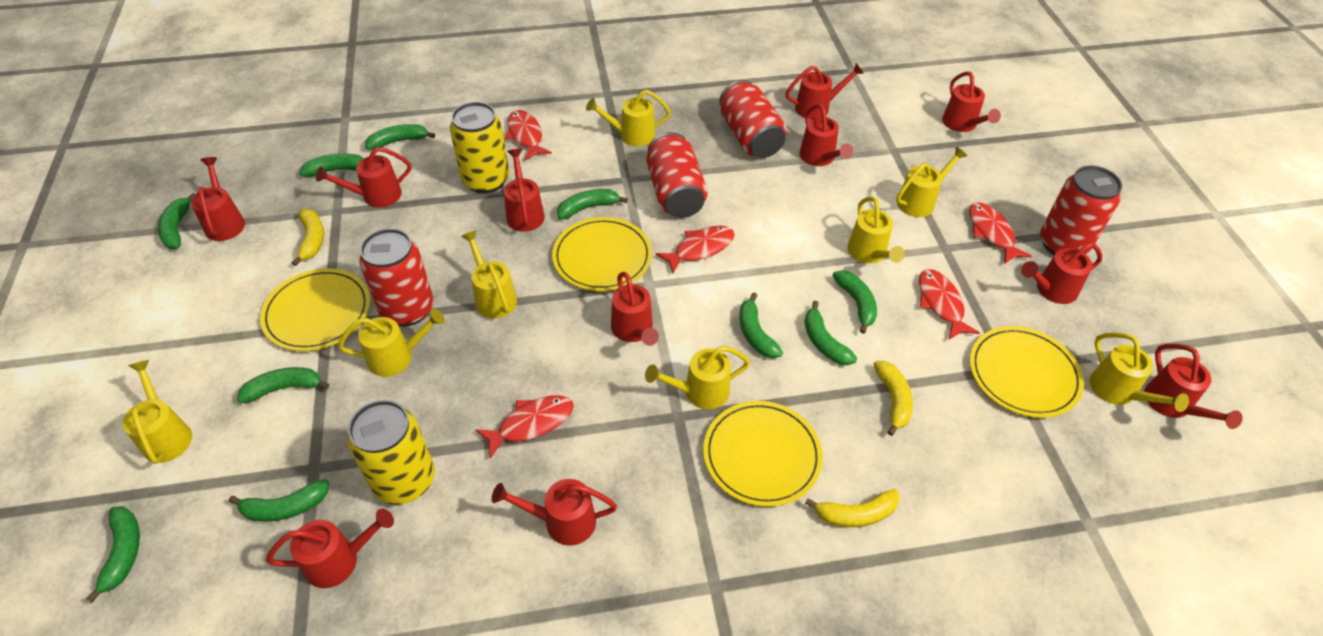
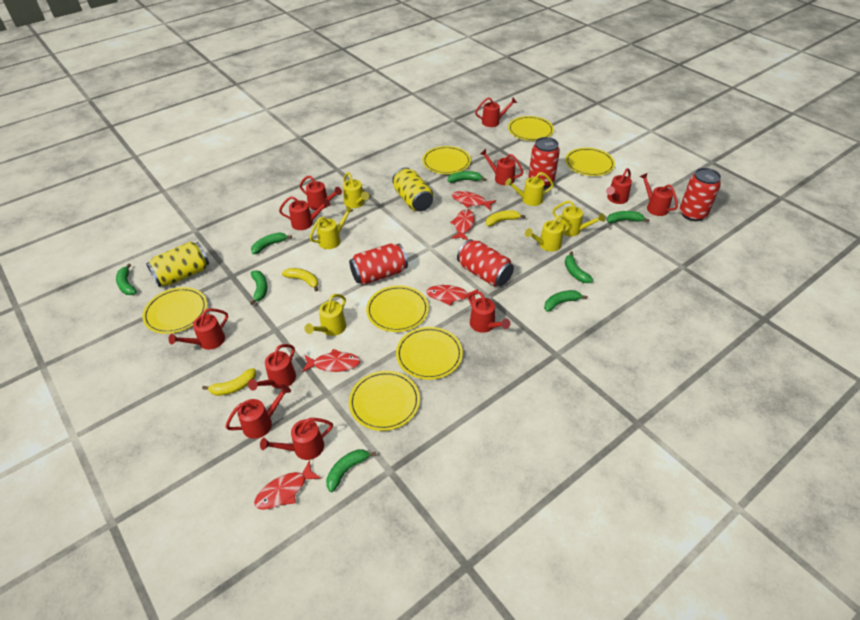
green banana: 10 -> 8
yellow plate: 4 -> 7
yellow watering can: 8 -> 6

